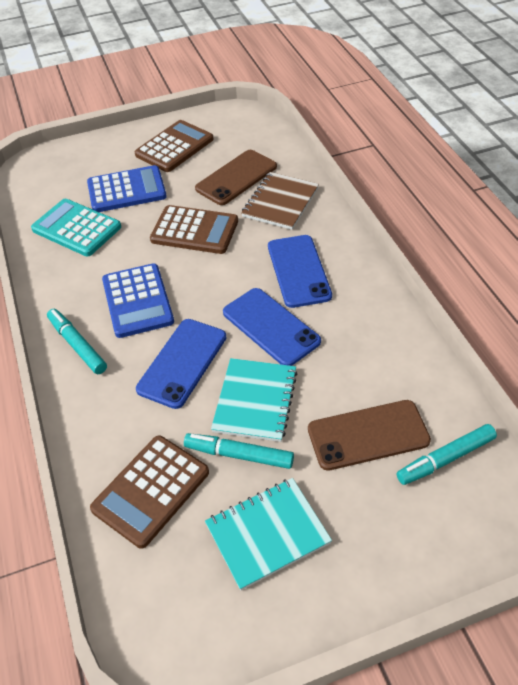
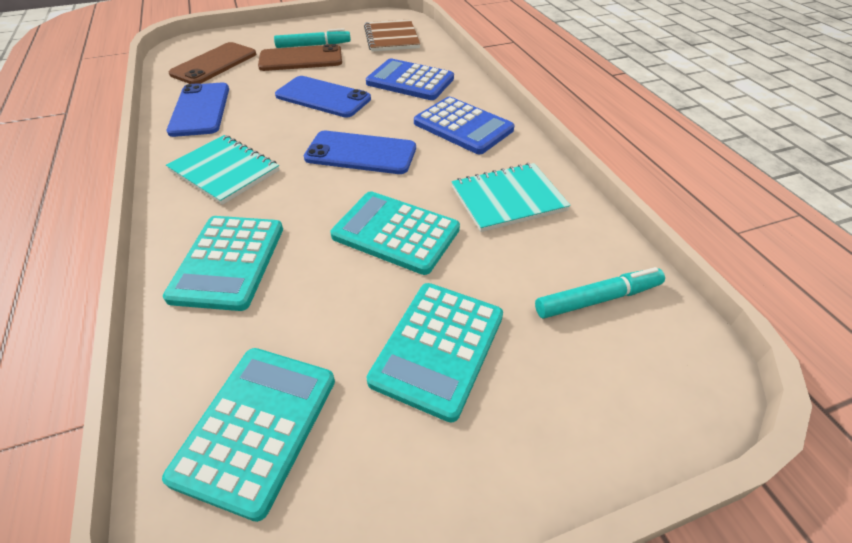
brown calculator: 3 -> 0
turquoise calculator: 1 -> 4
turquoise marker: 3 -> 2

